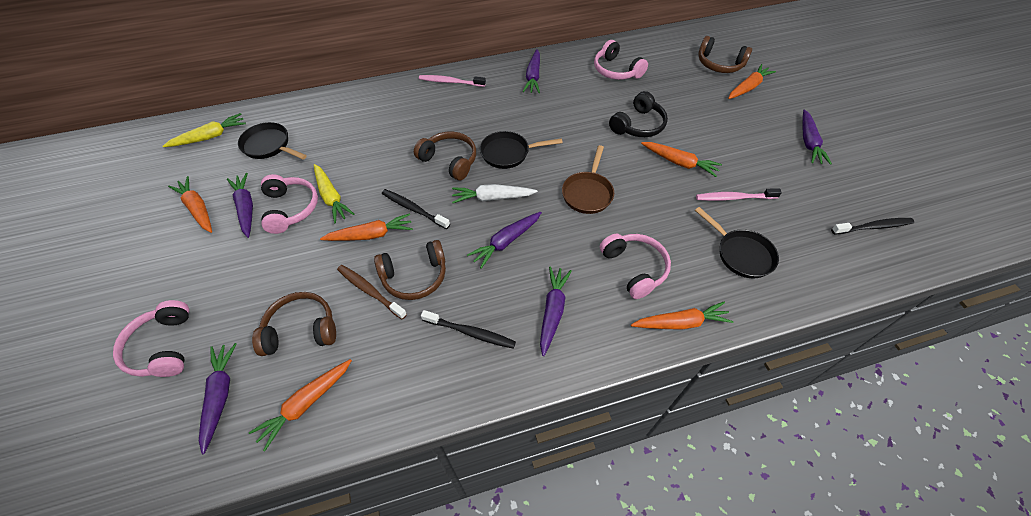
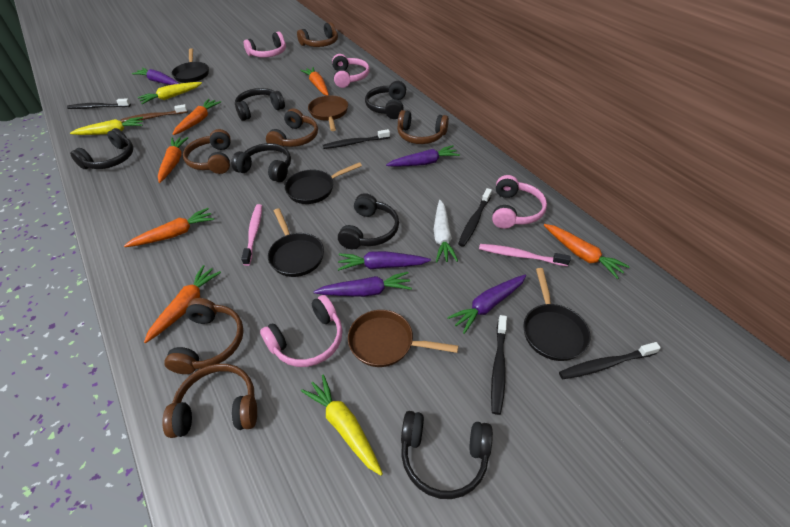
black headphones: 1 -> 6
black pan: 3 -> 4
black toothbrush: 3 -> 5
brown headphones: 4 -> 6
brown pan: 1 -> 2
purple carrot: 6 -> 5
yellow carrot: 2 -> 3

